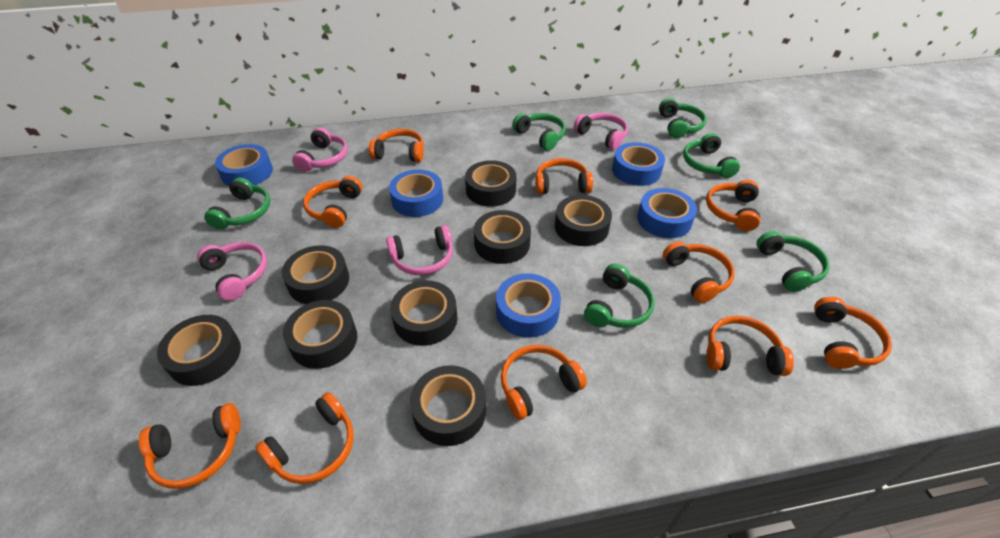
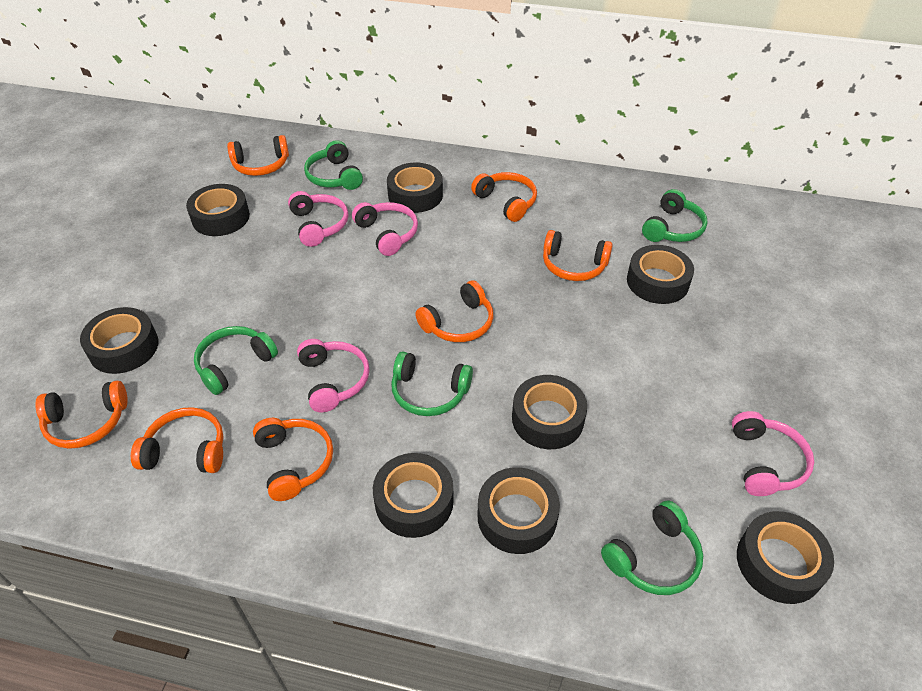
blue tape: 5 -> 0
green headphones: 6 -> 5
orange headphones: 10 -> 7

